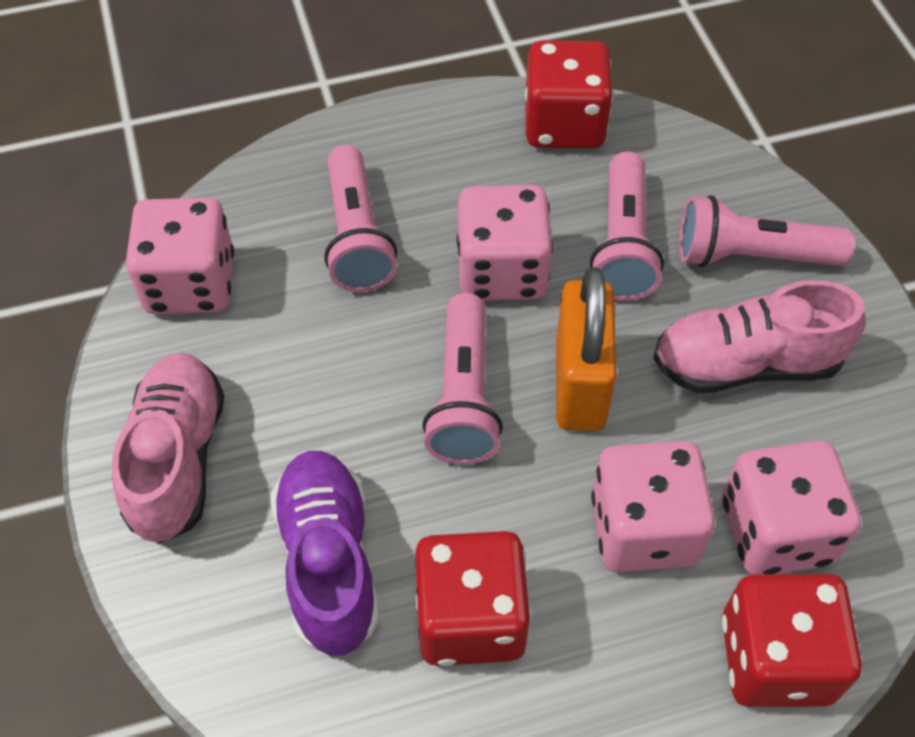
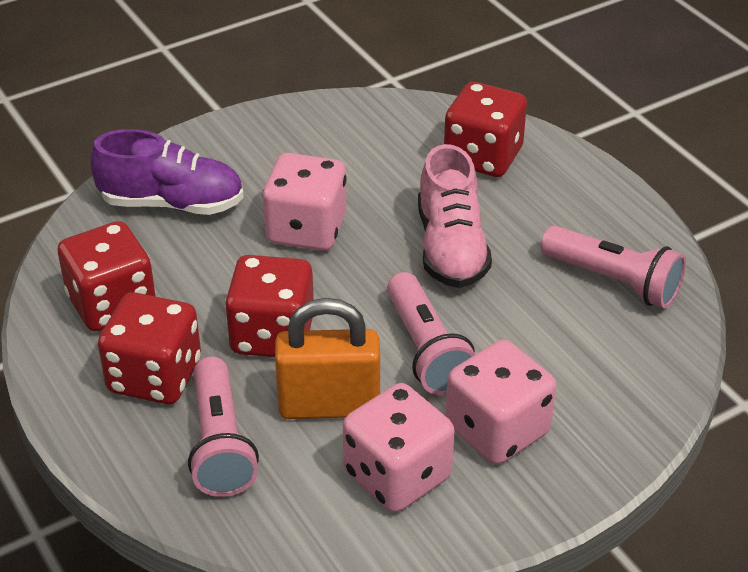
pink dice: 4 -> 3
pink flashlight: 4 -> 3
pink shoe: 2 -> 1
red dice: 3 -> 4

